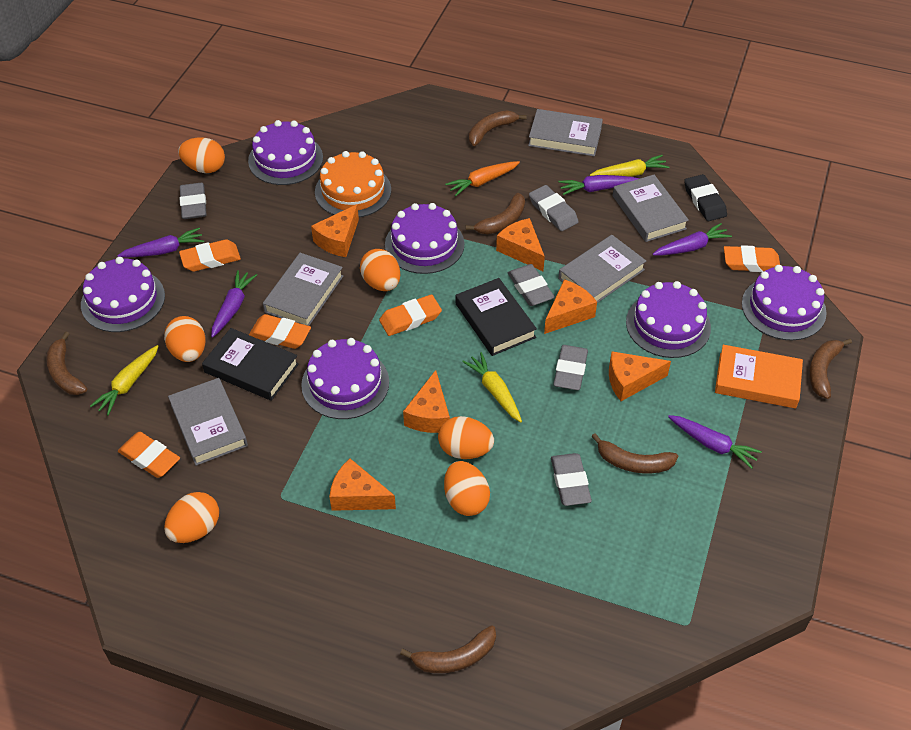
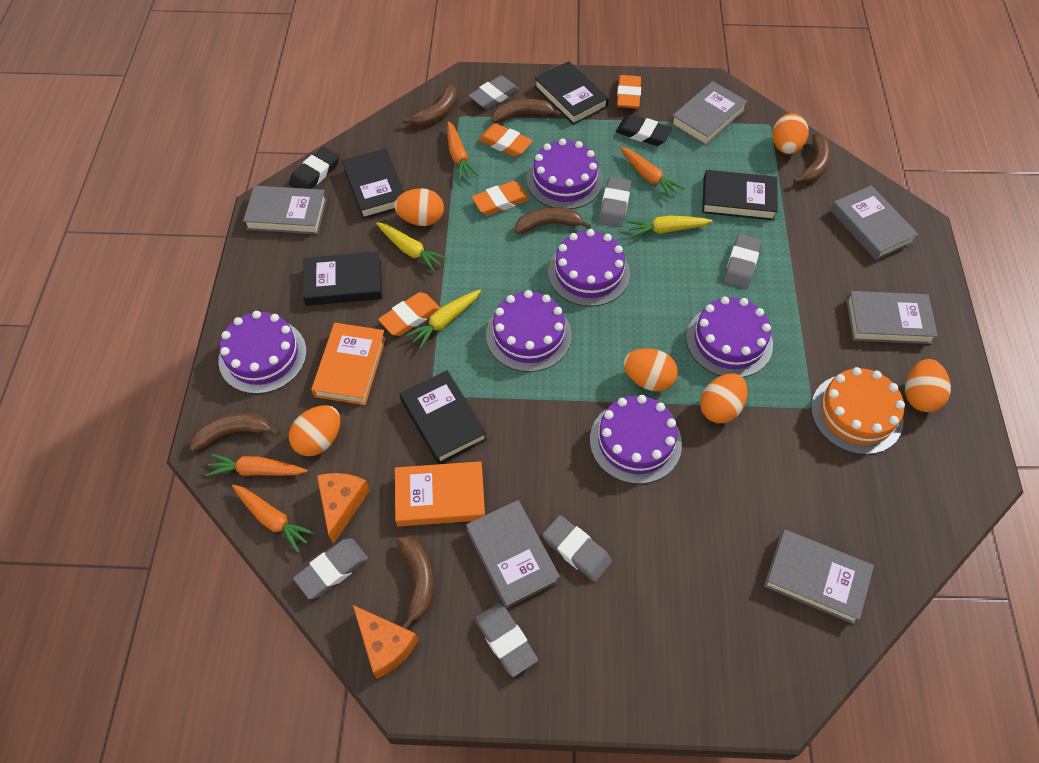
black book: 2 -> 5
black eraser: 1 -> 2
grey book: 5 -> 6
grey eraser: 5 -> 6
orange book: 1 -> 2
orange carrot: 1 -> 4
orange cheese: 6 -> 2
orange eraser: 5 -> 4
purple carrot: 5 -> 0

